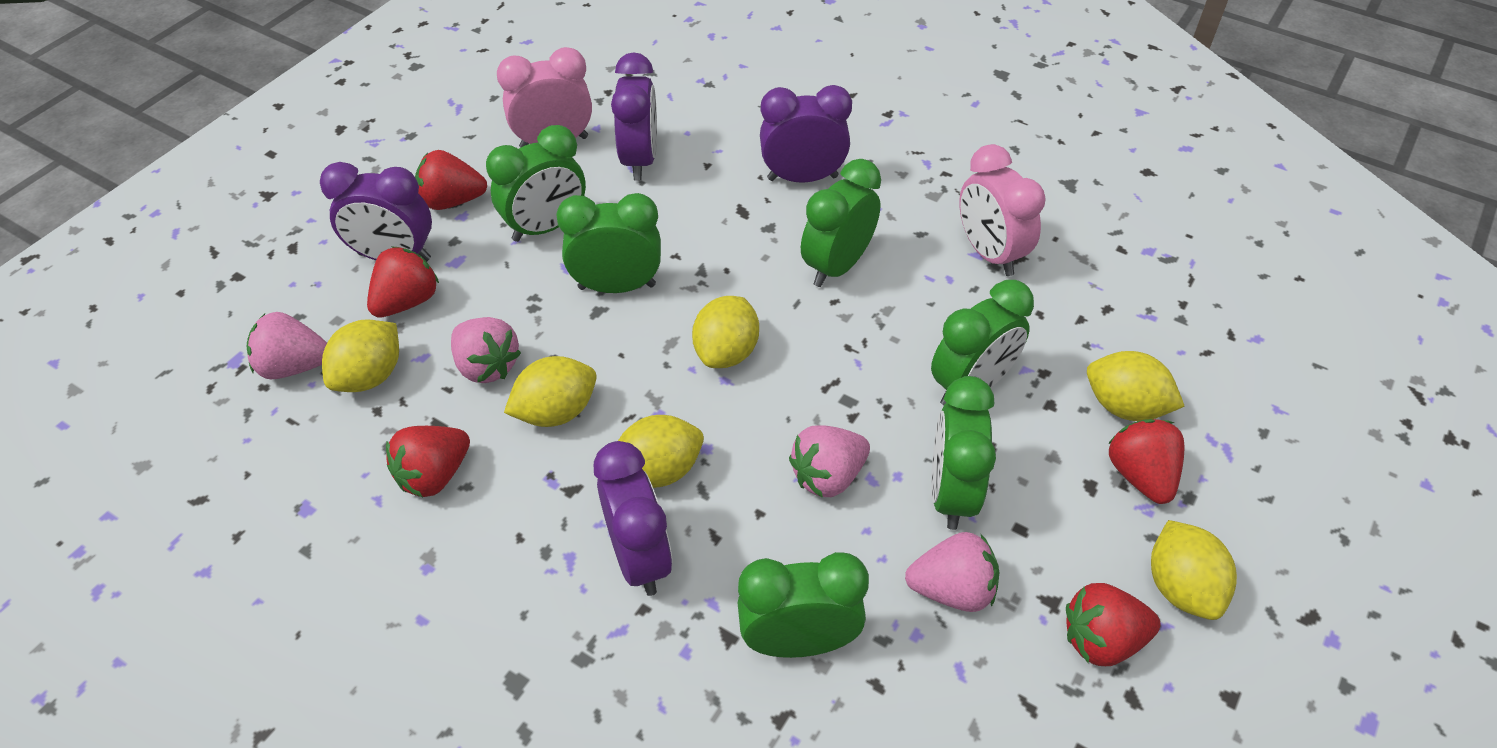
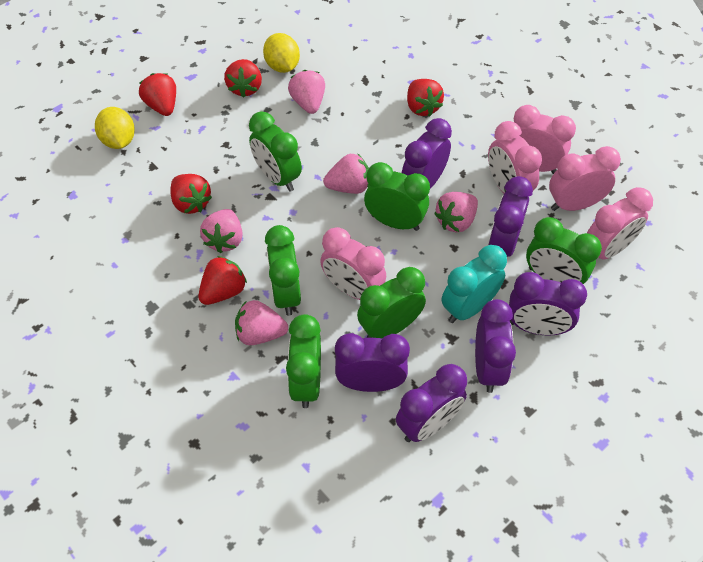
pink clock: 2 -> 5
pink strawberry: 4 -> 5
purple clock: 4 -> 6
turquoise clock: 0 -> 1
yellow lemon: 6 -> 2

